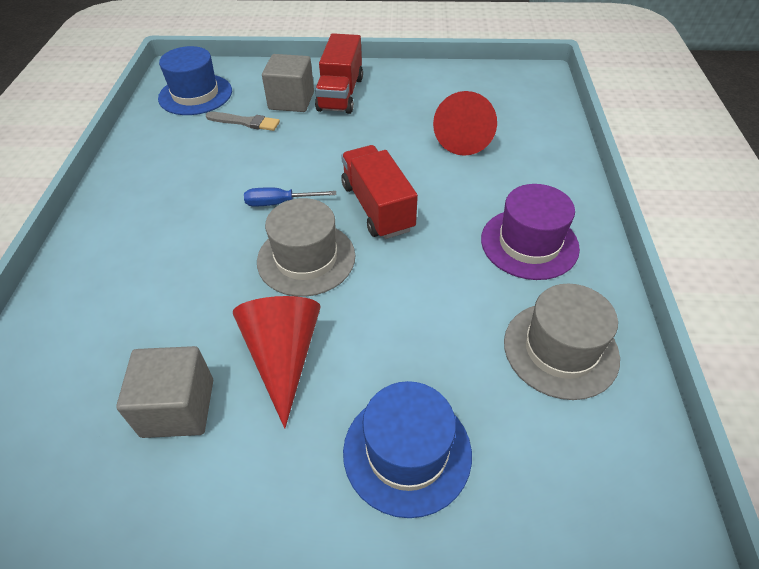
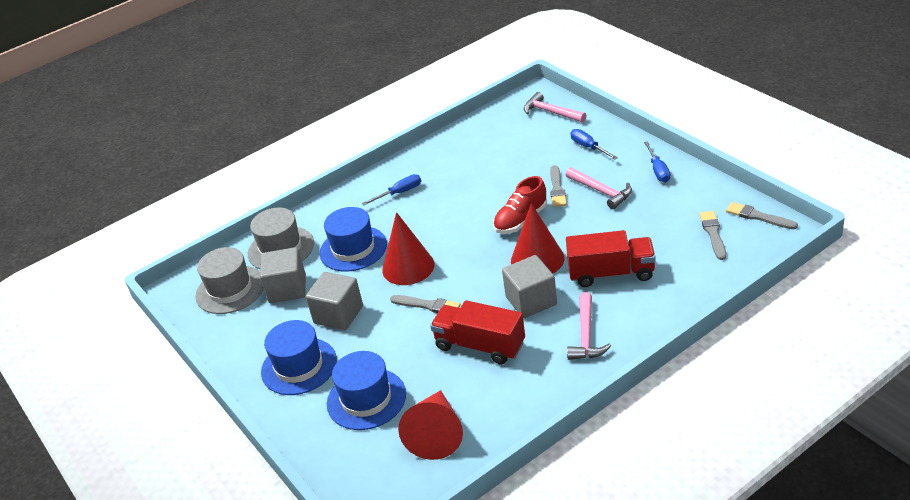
blue hat: 2 -> 3
blue screwdriver: 1 -> 3
grey brush: 1 -> 4
grey cube: 2 -> 3
pink hammer: 0 -> 3
purple hat: 1 -> 0
red cone: 2 -> 3
red shoe: 0 -> 1

